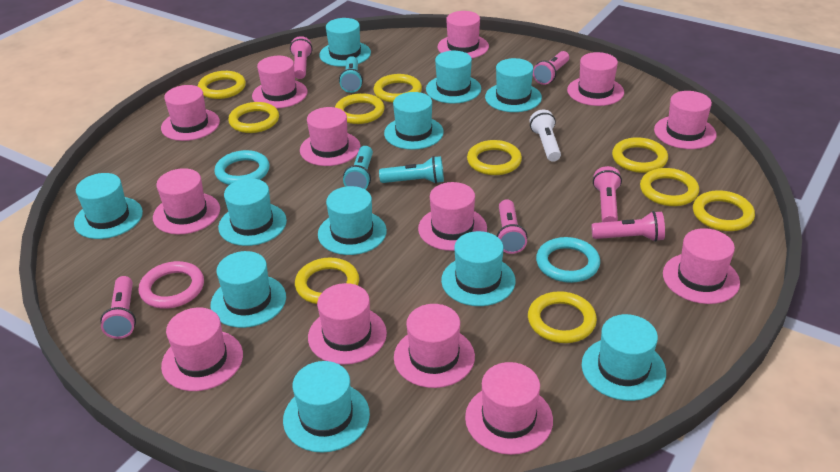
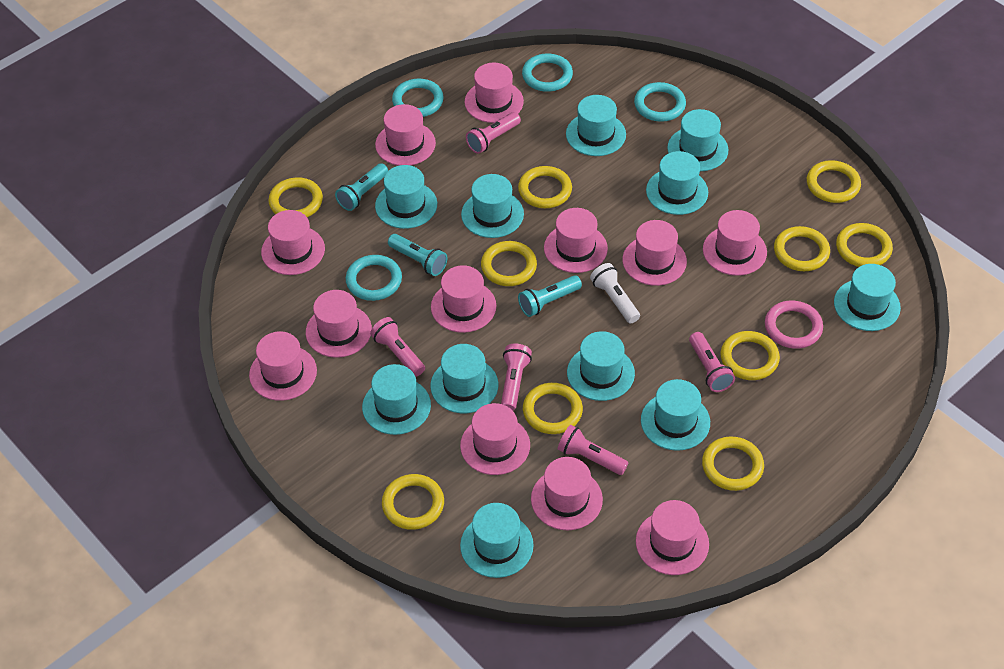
pink flashlight: 6 -> 5
pink hat: 13 -> 12
turquoise ring: 2 -> 4

